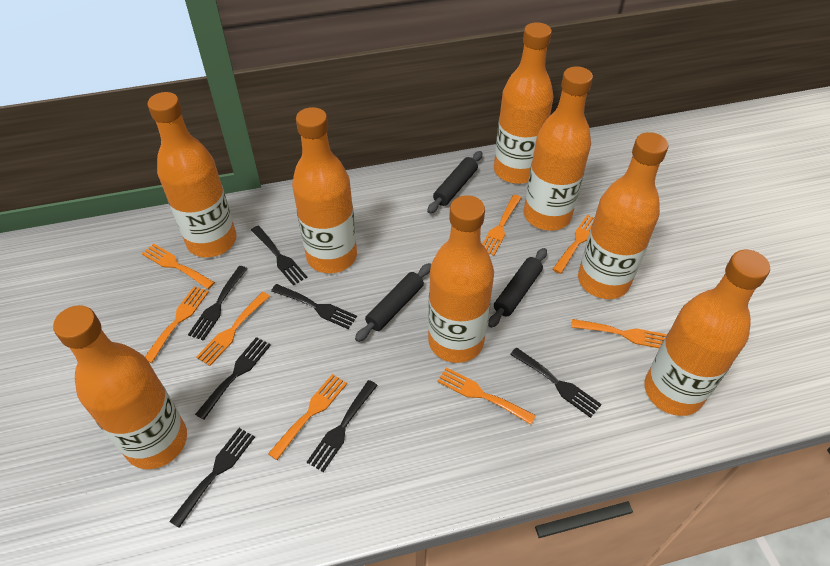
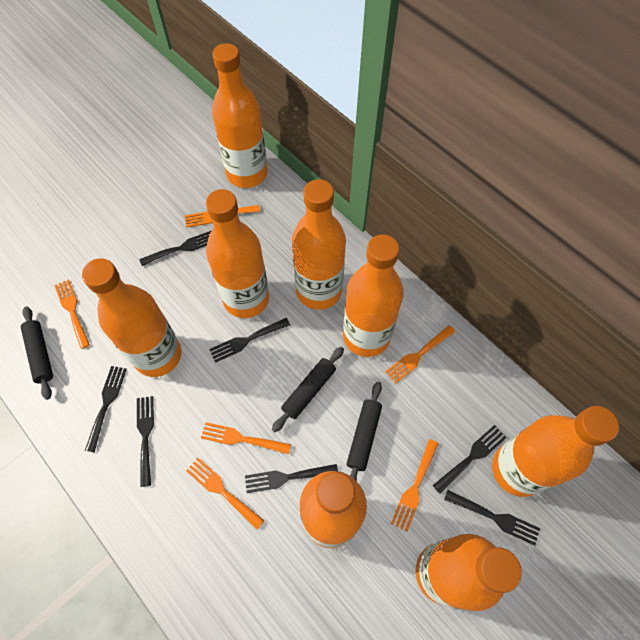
orange fork: 8 -> 6

